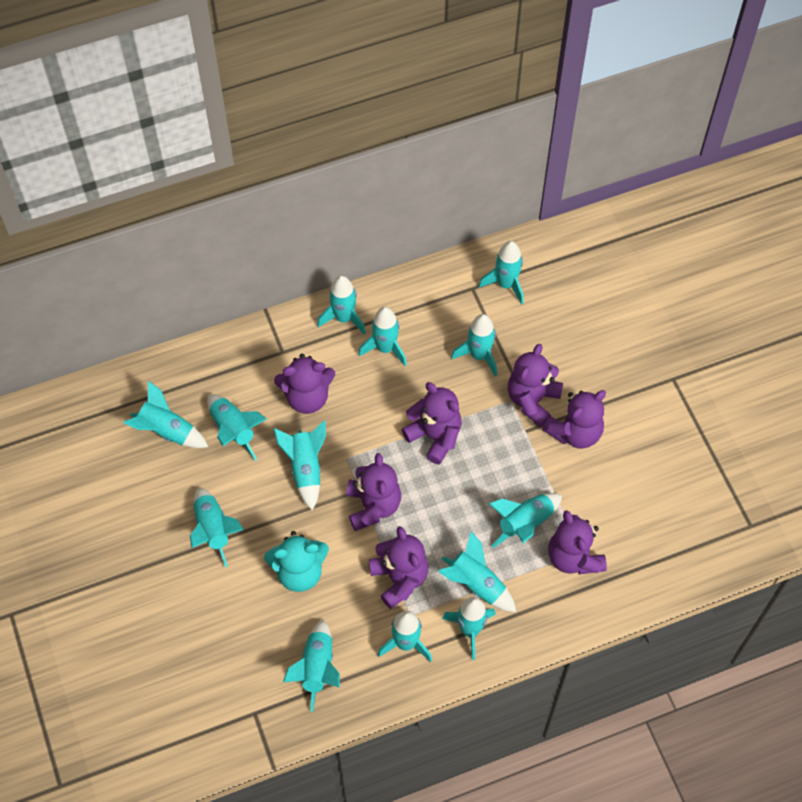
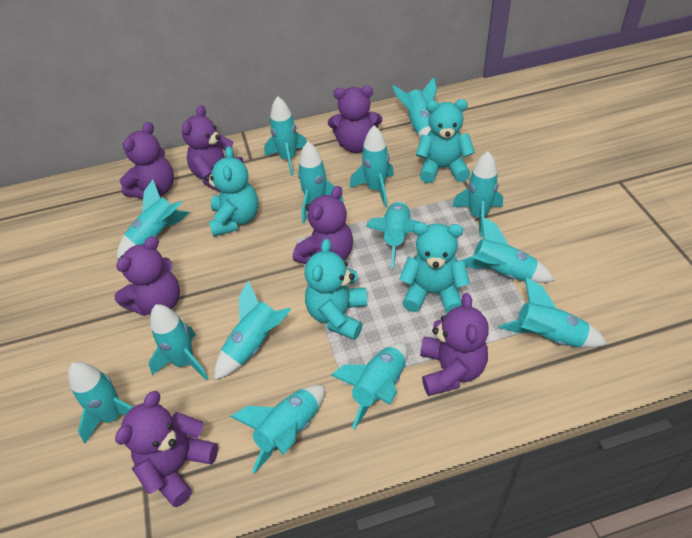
turquoise rocket: 13 -> 14
turquoise teddy bear: 1 -> 4

